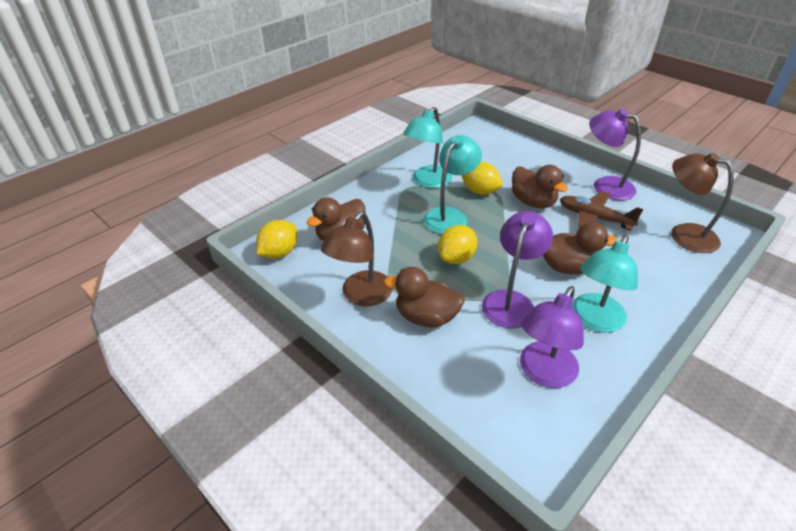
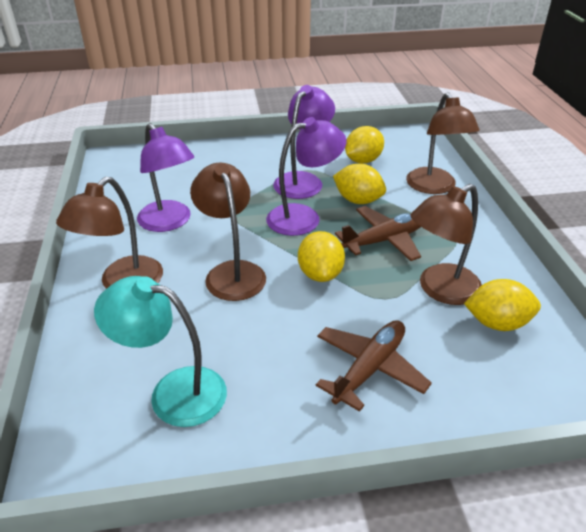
brown duck: 4 -> 0
brown lamp: 2 -> 4
brown plane: 1 -> 2
turquoise lamp: 3 -> 1
yellow lemon: 3 -> 4

